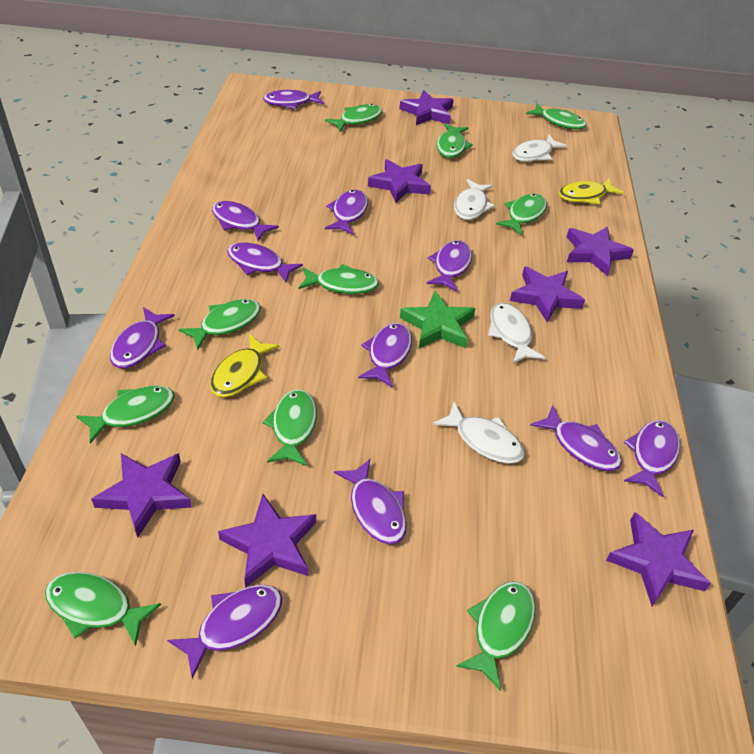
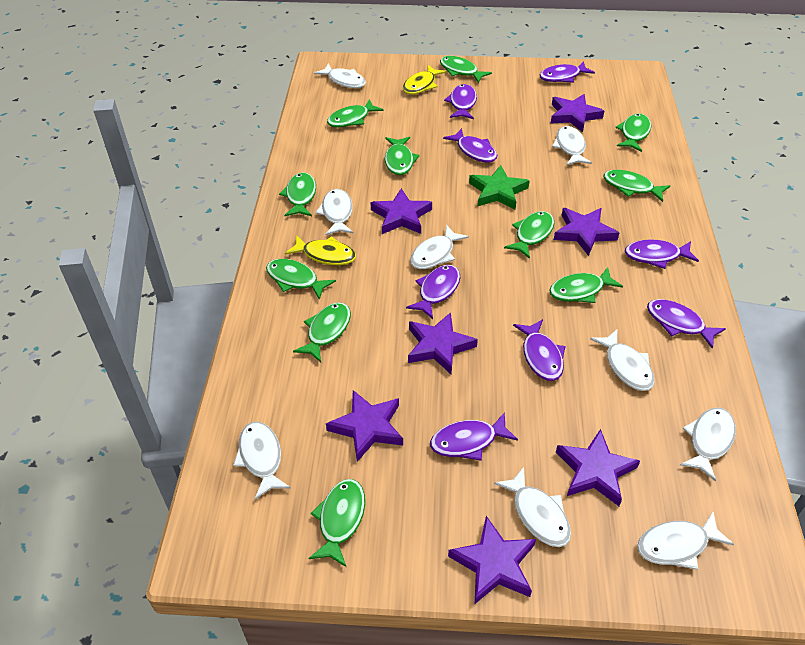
green fish: 10 -> 11
purple fish: 11 -> 8
white fish: 4 -> 9

